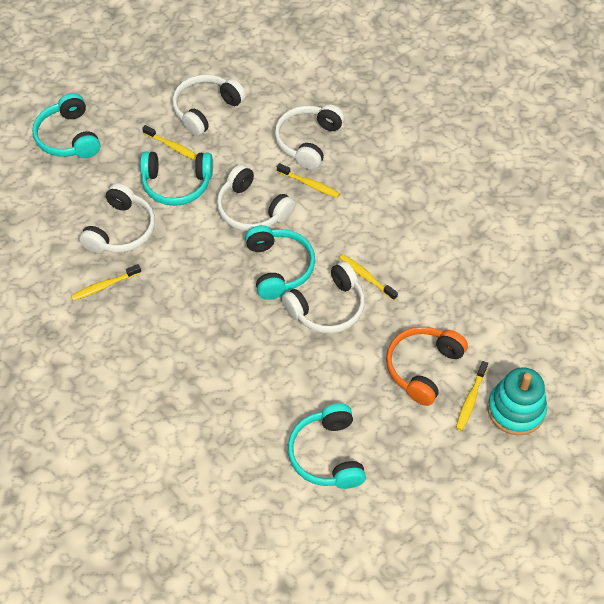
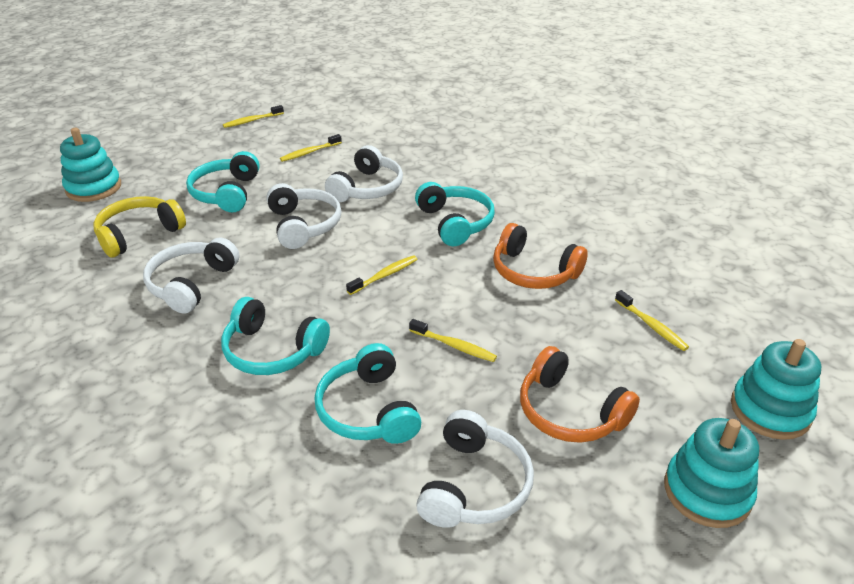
orange headphones: 1 -> 2
turquoise stacking toy: 1 -> 3
white headphones: 5 -> 4
yellow headphones: 0 -> 1

